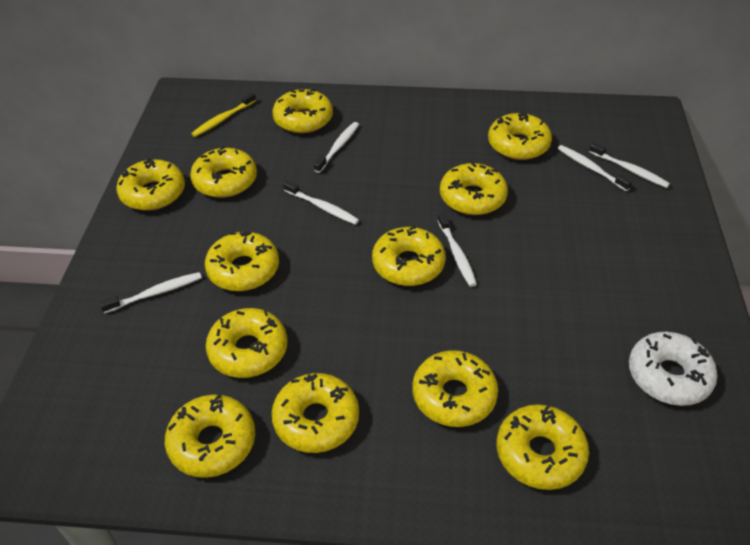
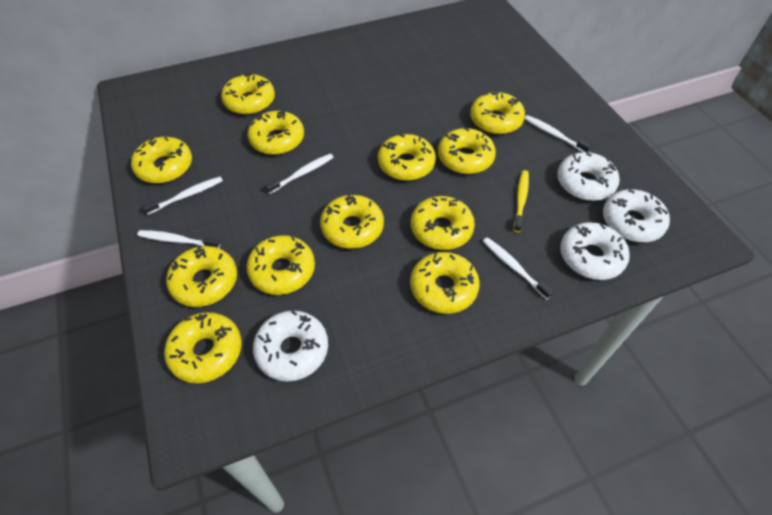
white donut: 1 -> 4
white toothbrush: 6 -> 5

